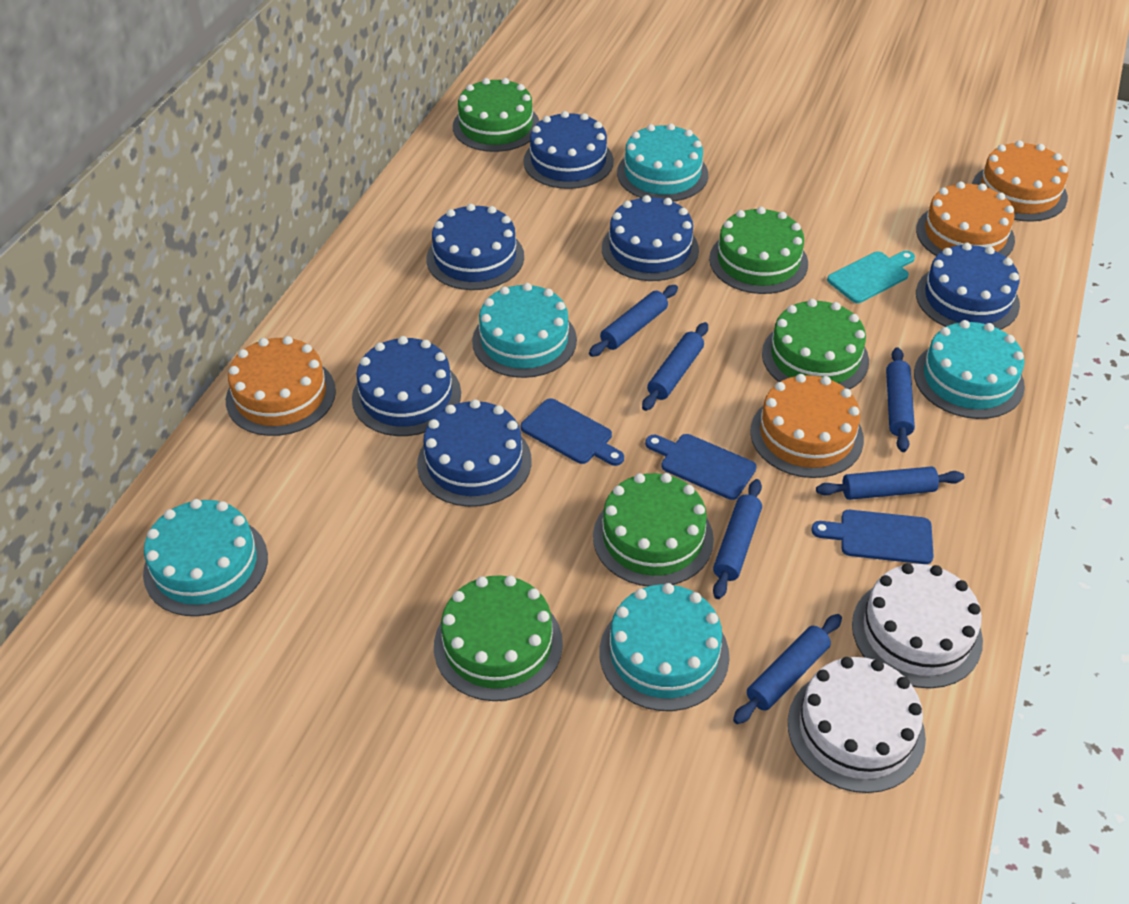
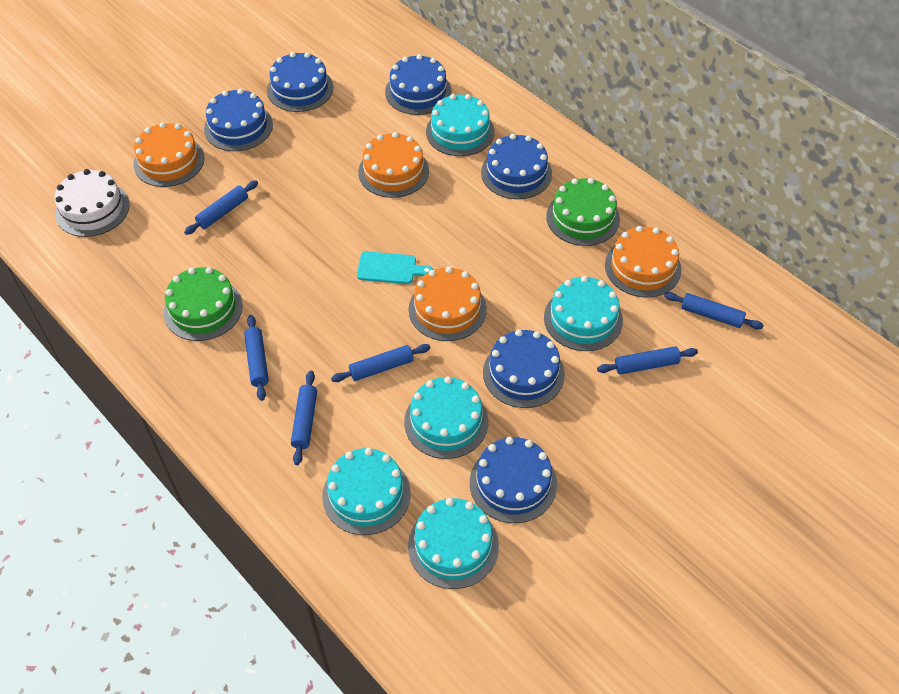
blue cutting board: 3 -> 0
green cake: 5 -> 2
white cake: 2 -> 1

